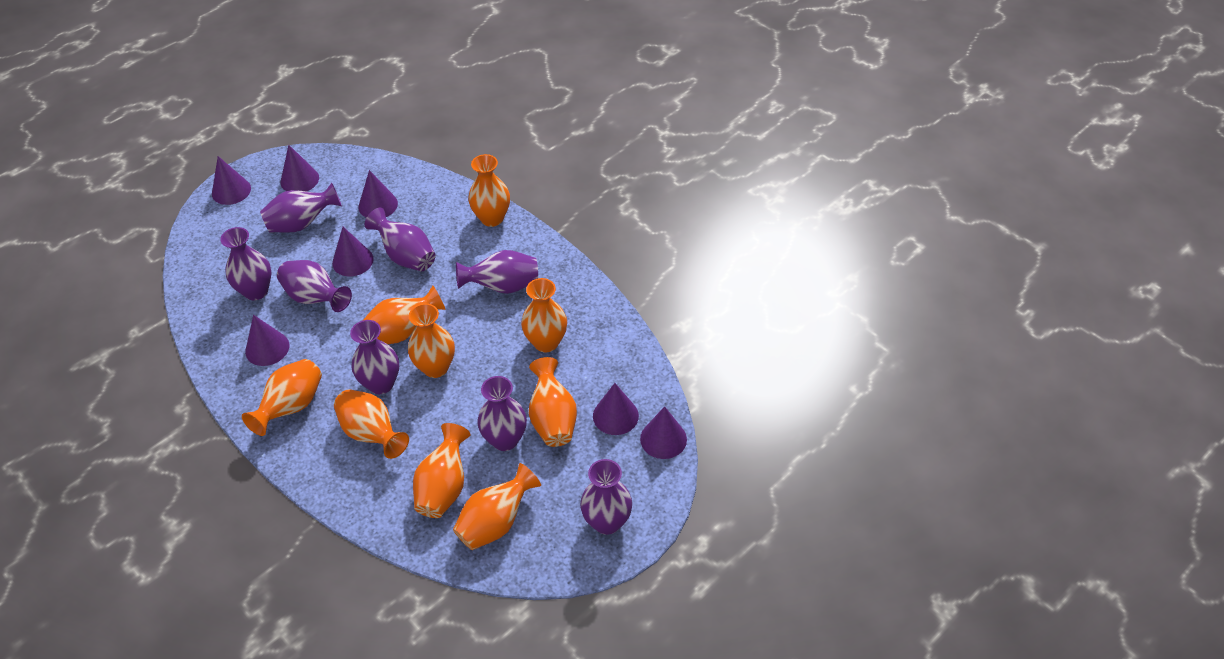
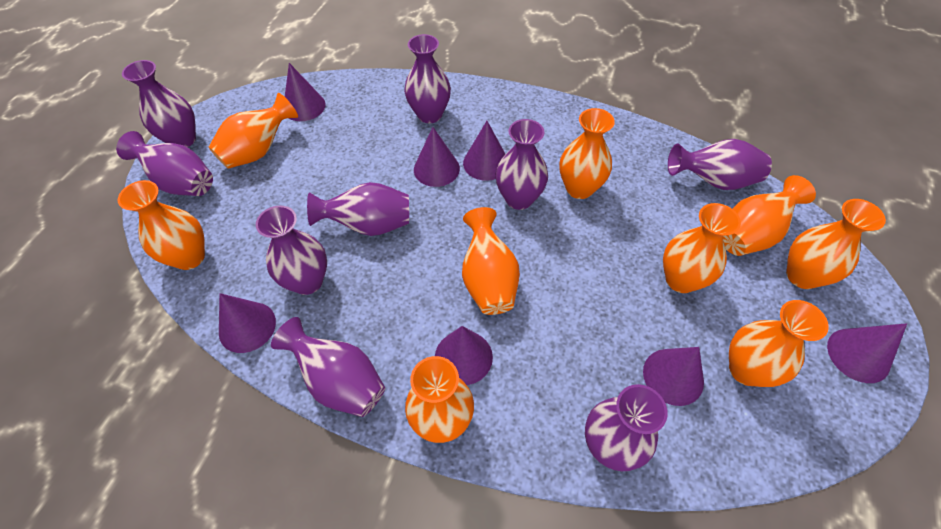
purple vase: 8 -> 9

